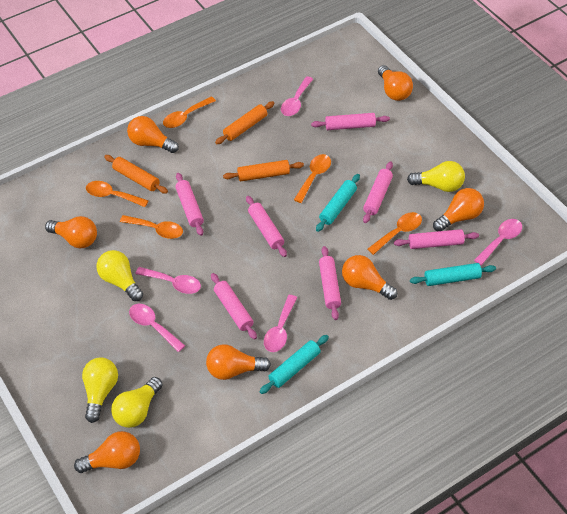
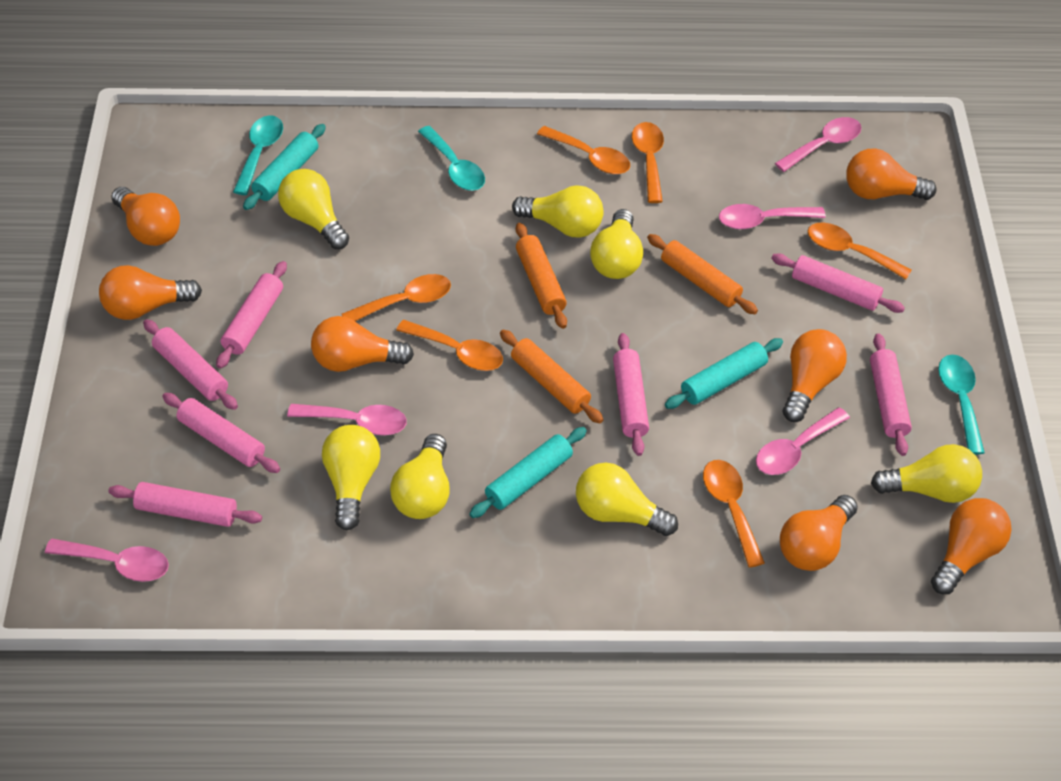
orange spoon: 5 -> 6
turquoise spoon: 0 -> 3
yellow light bulb: 4 -> 7

